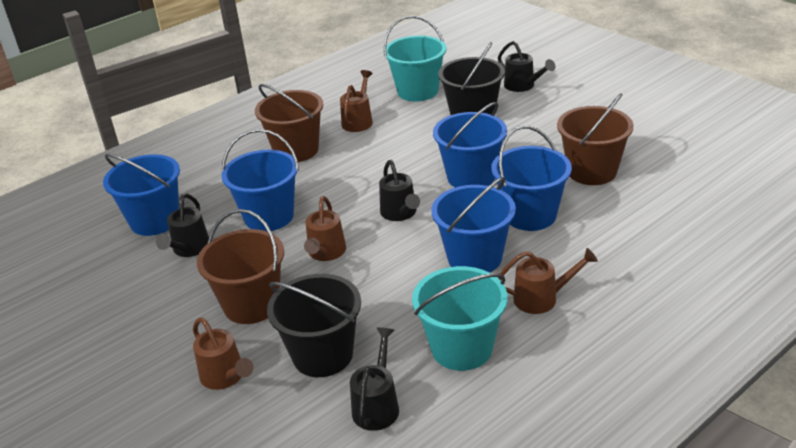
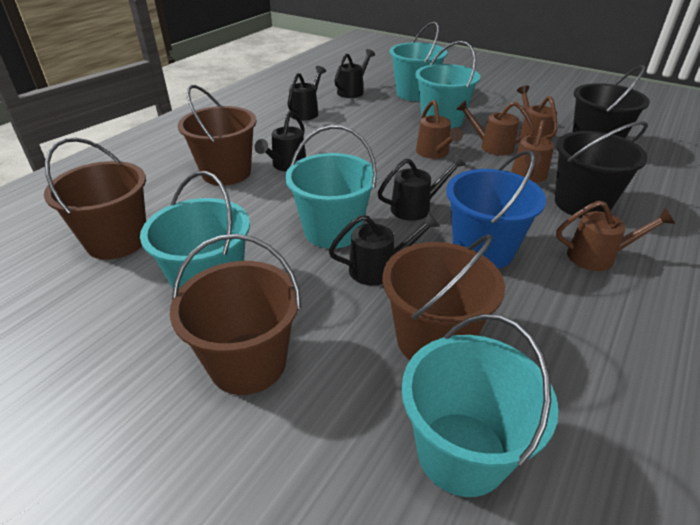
black watering can: 4 -> 5
blue bucket: 5 -> 1
brown bucket: 3 -> 4
brown watering can: 4 -> 5
turquoise bucket: 2 -> 5

